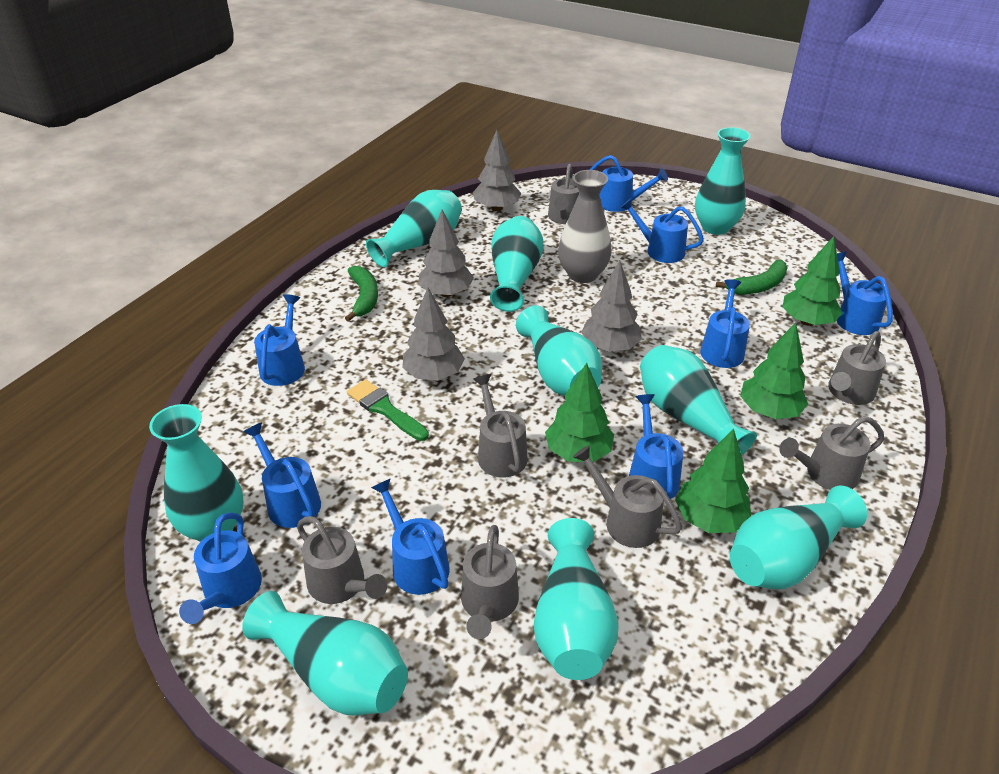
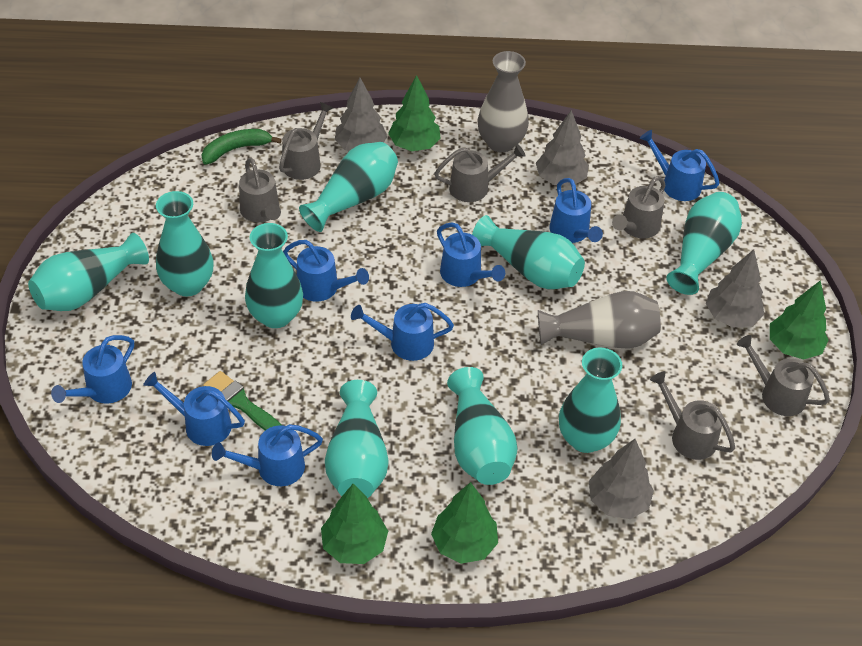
blue watering can: 9 -> 8
green banana: 2 -> 1
grey vase: 1 -> 2
grey watering can: 7 -> 6

